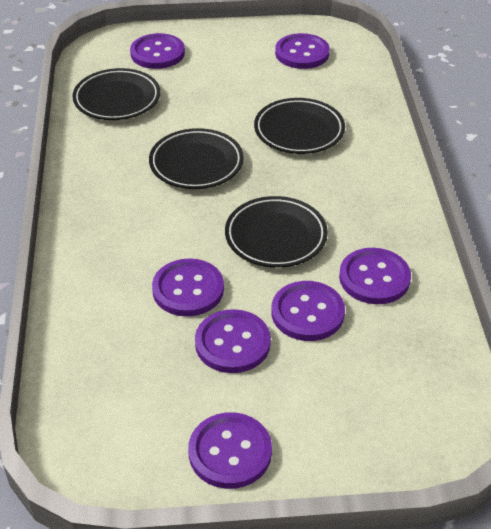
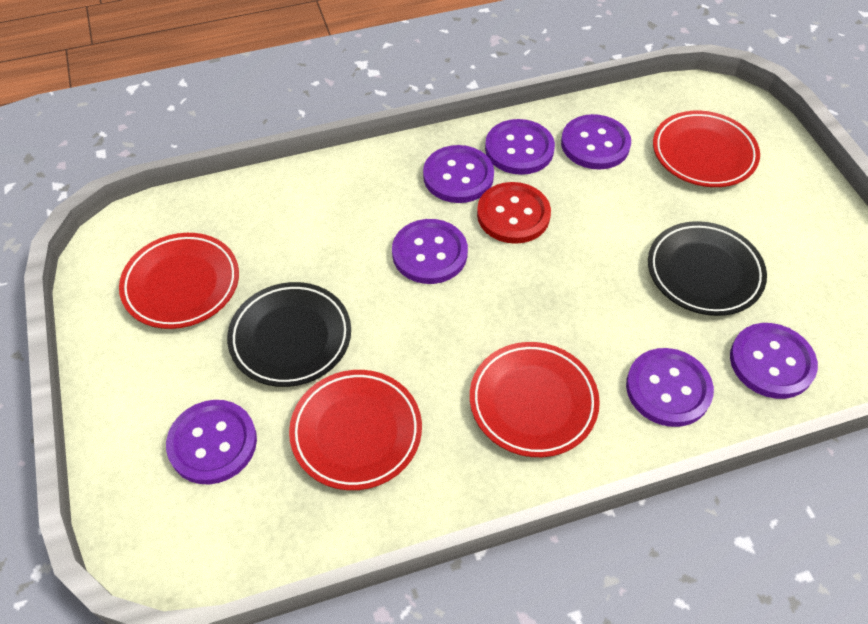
black plate: 4 -> 2
red button: 0 -> 1
red plate: 0 -> 4

